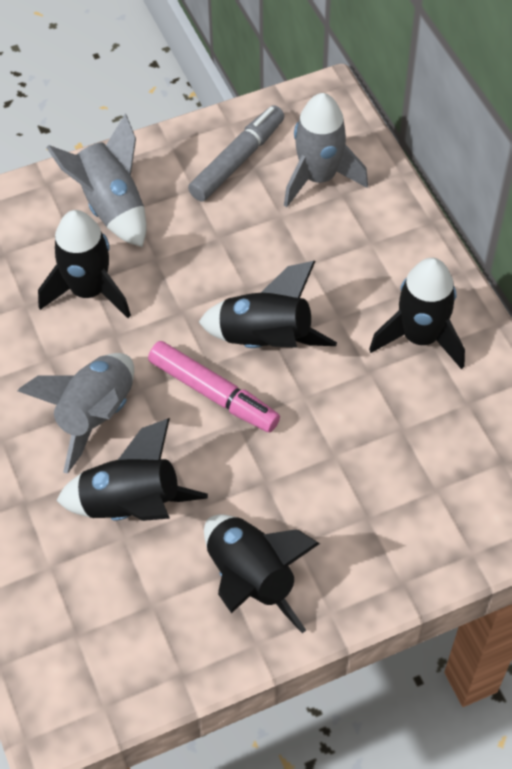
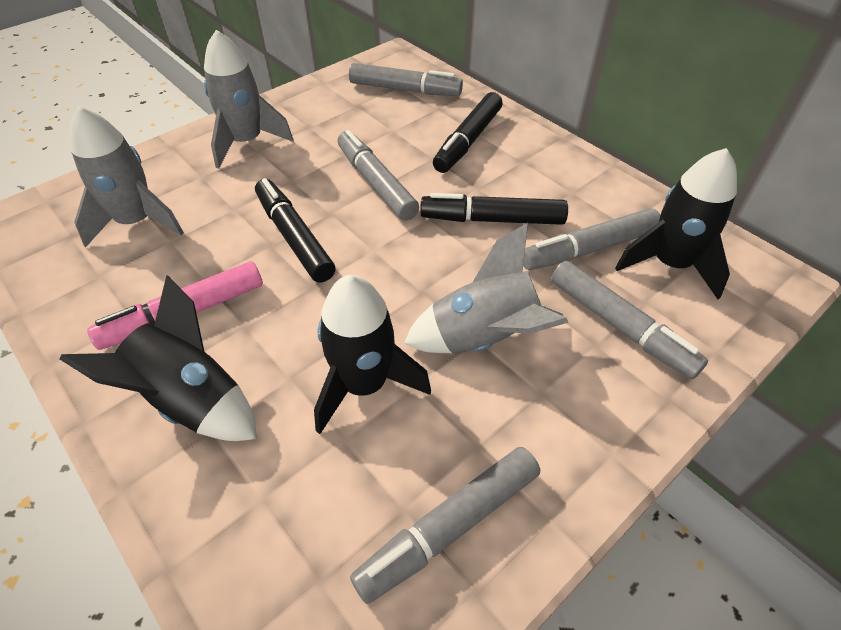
black marker: 0 -> 3
black rocket: 5 -> 3
grey marker: 1 -> 5

